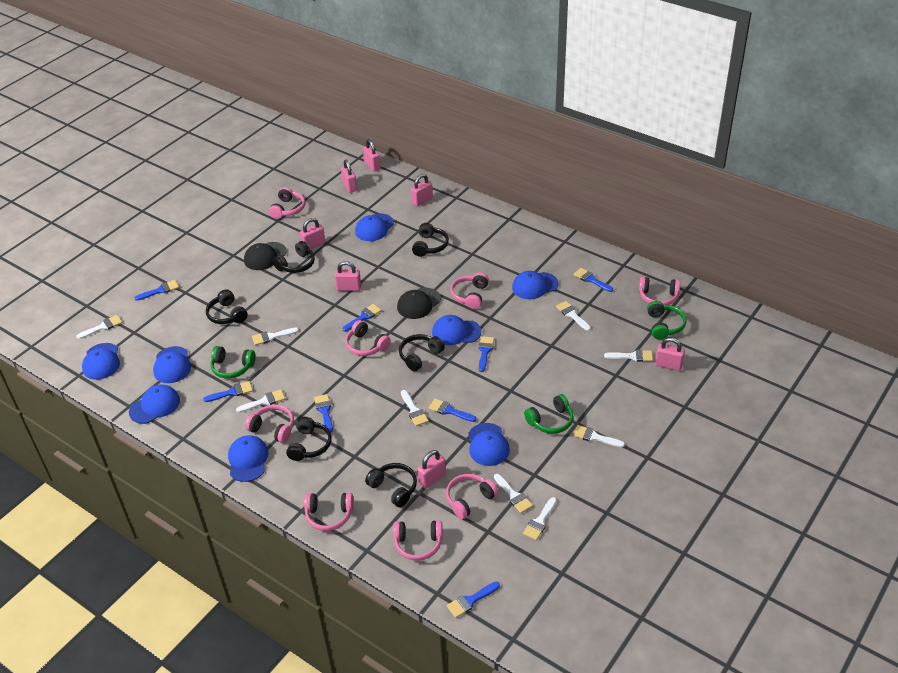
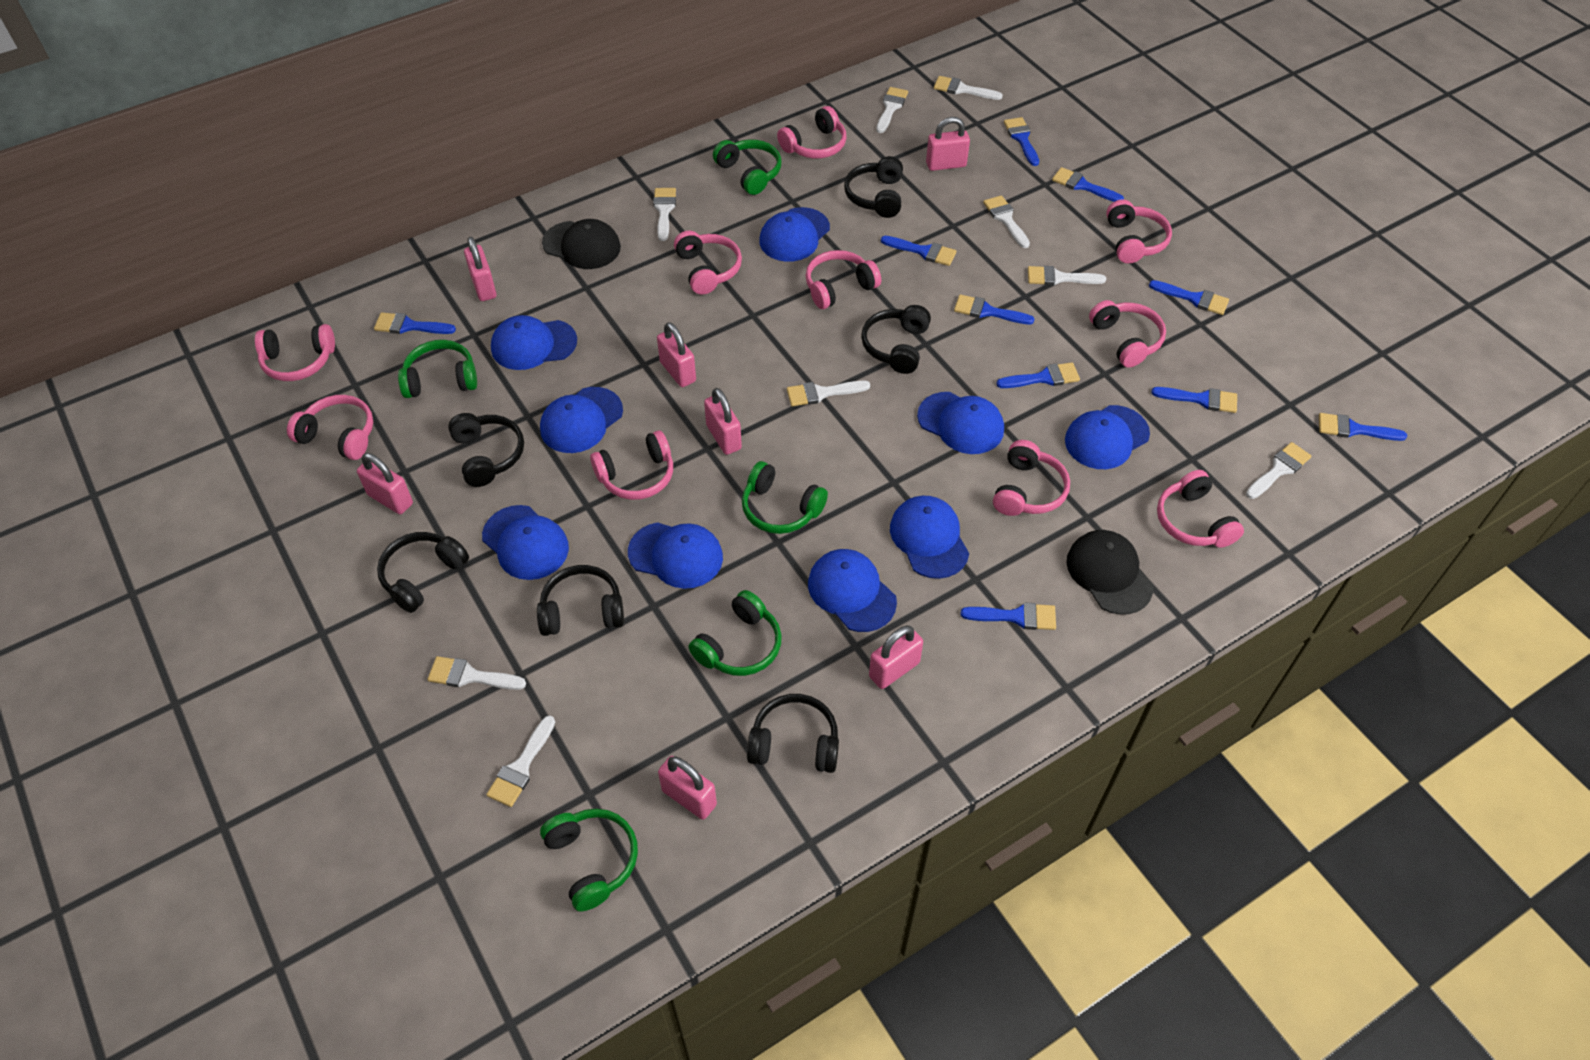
blue brush: 8 -> 10
blue cap: 8 -> 9
green headphones: 3 -> 5
pink headphones: 8 -> 10

